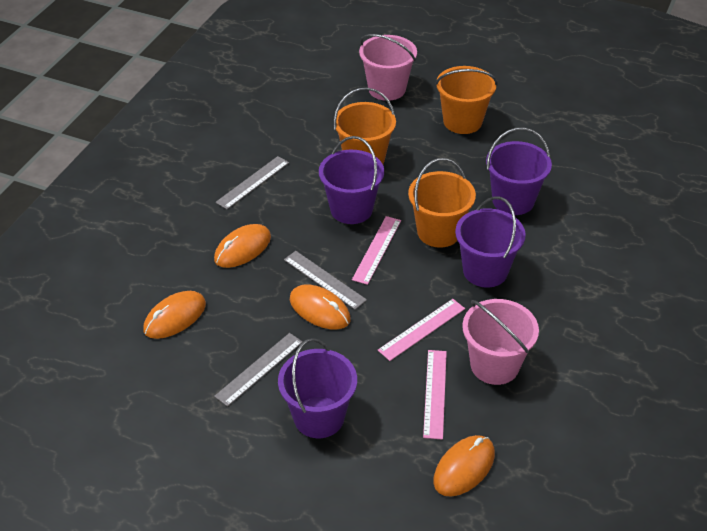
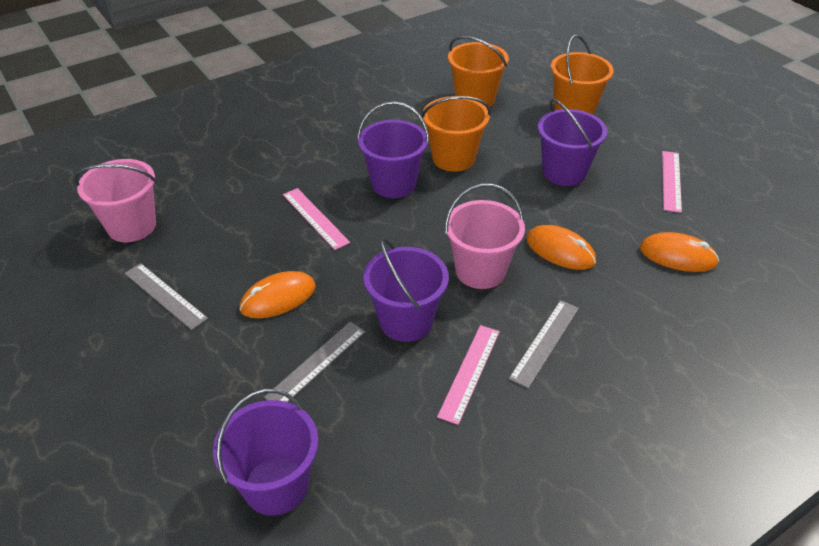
orange mouse: 4 -> 3

